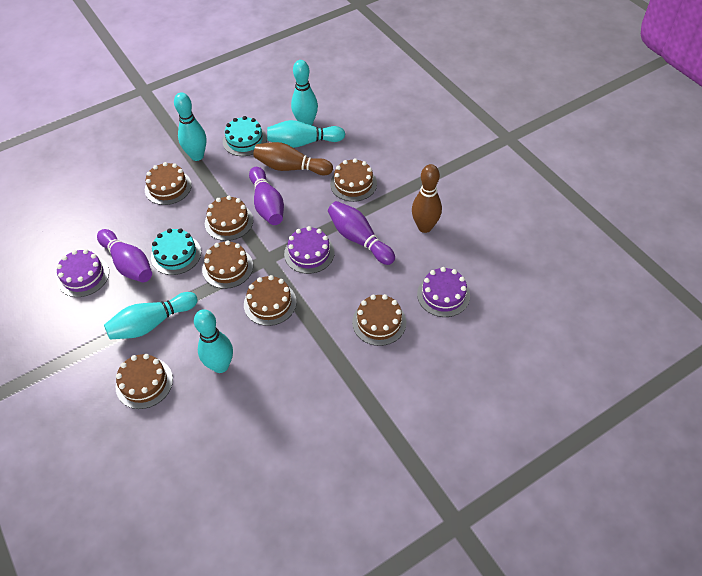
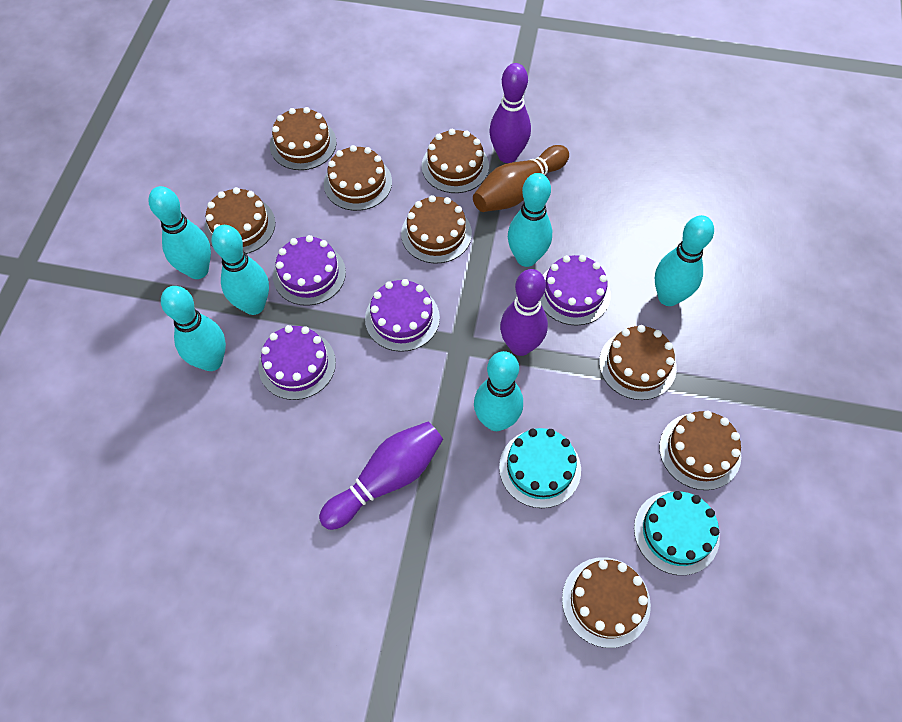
brown bowling pin: 2 -> 1
brown cake: 7 -> 8
purple cake: 3 -> 4
turquoise bowling pin: 5 -> 6

